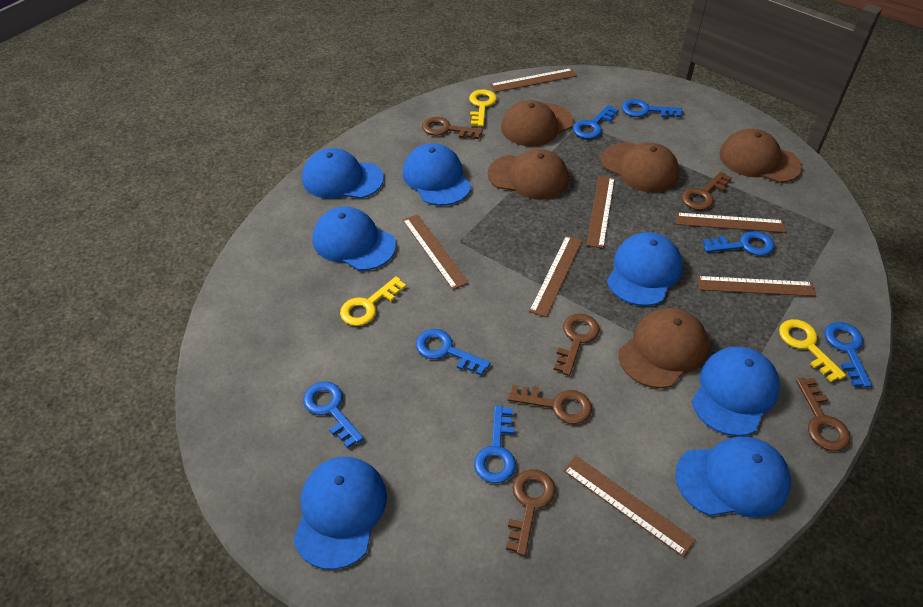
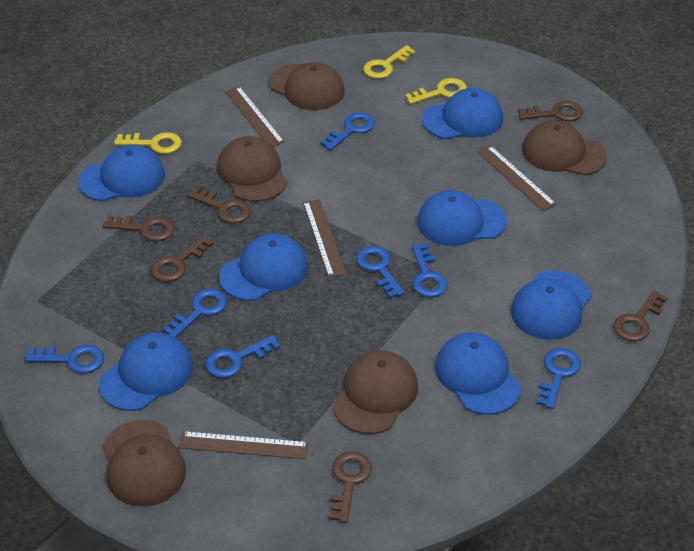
brown ruler: 7 -> 4

